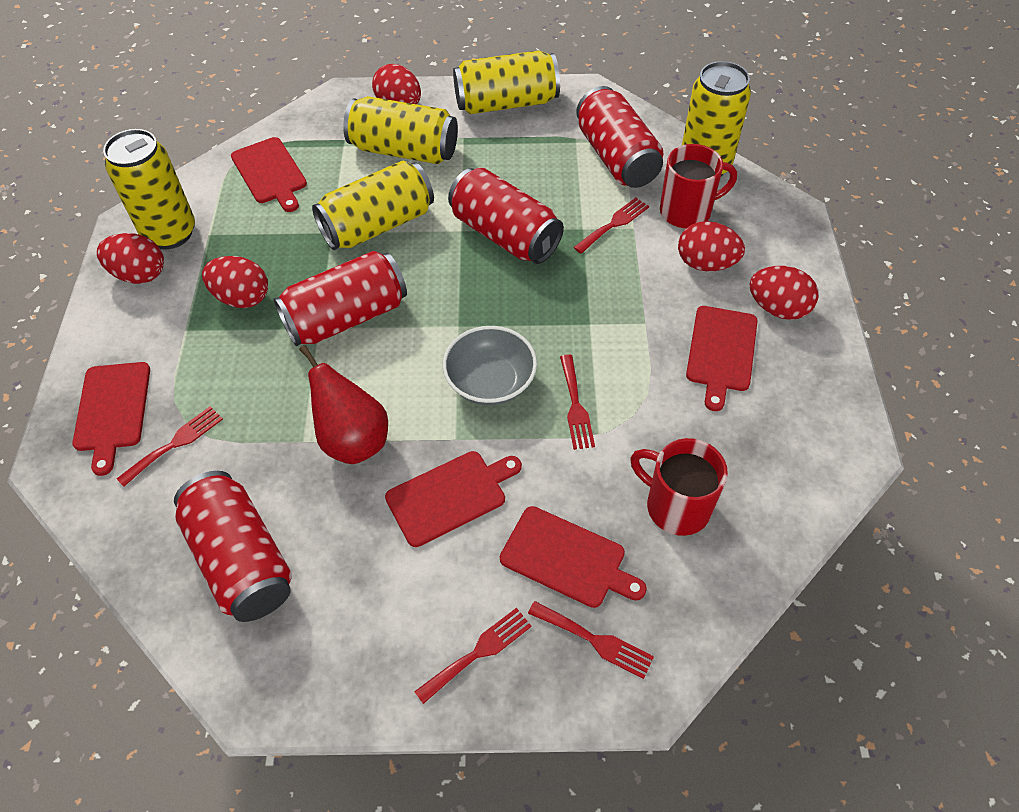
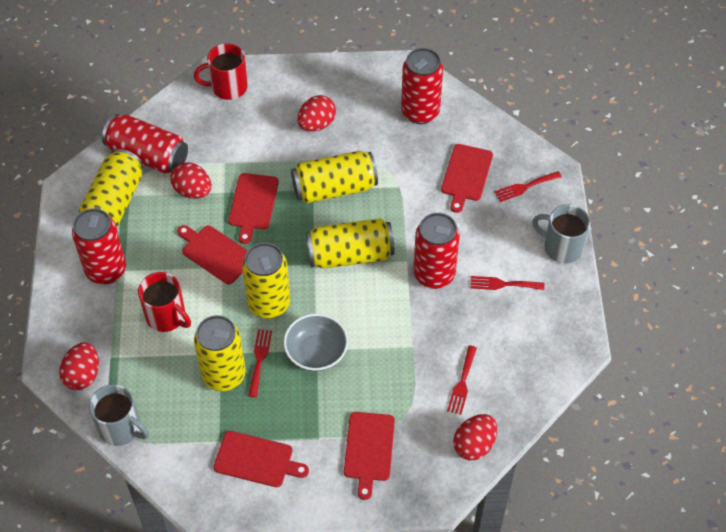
grey mug: 0 -> 2
red egg: 5 -> 4
red fork: 5 -> 4
red pear: 1 -> 0

